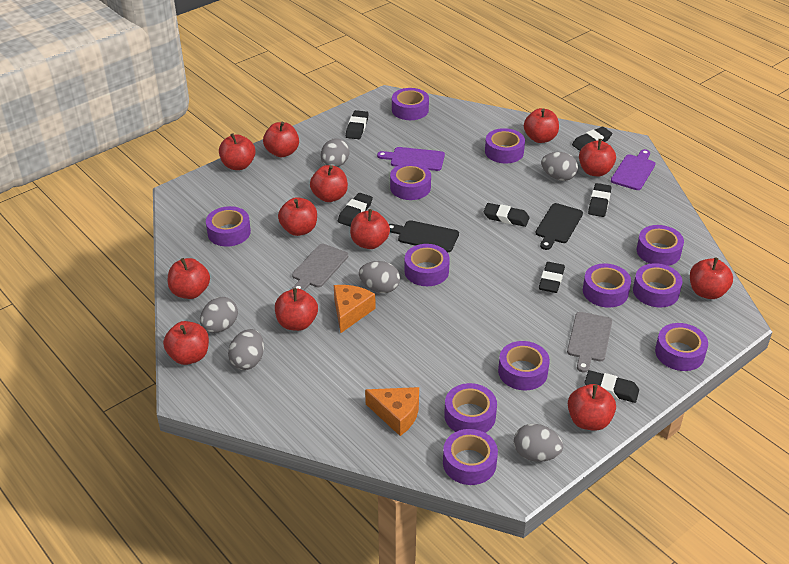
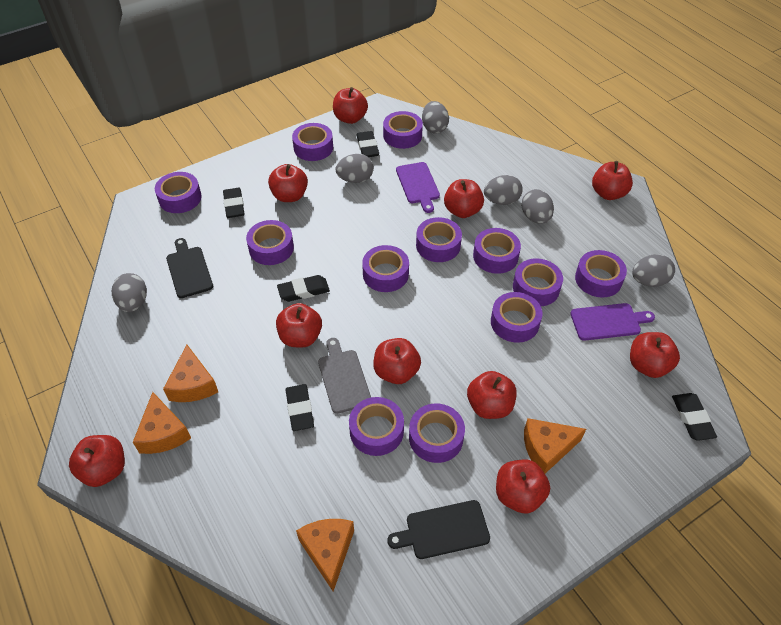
black eraser: 7 -> 5
grey cutting board: 2 -> 1
orange cheese: 2 -> 4
red apple: 12 -> 10

